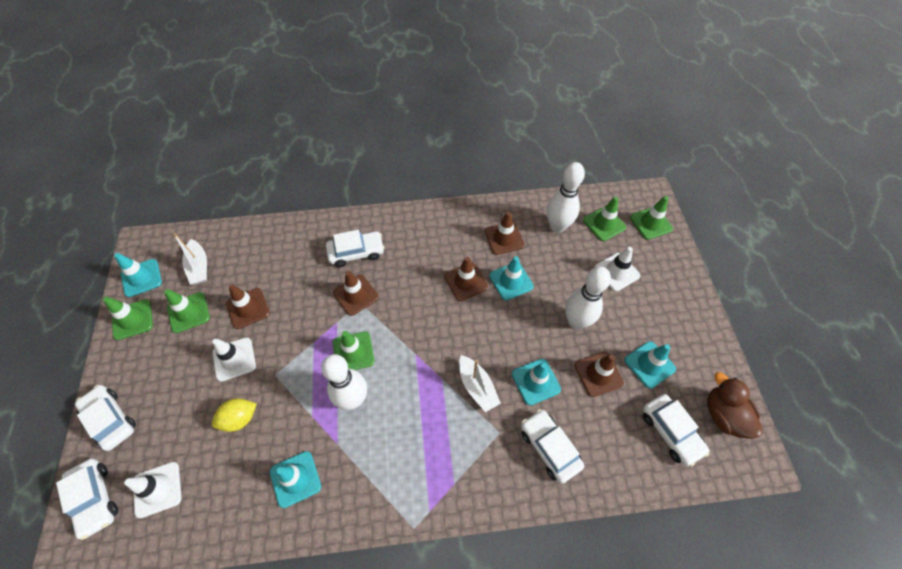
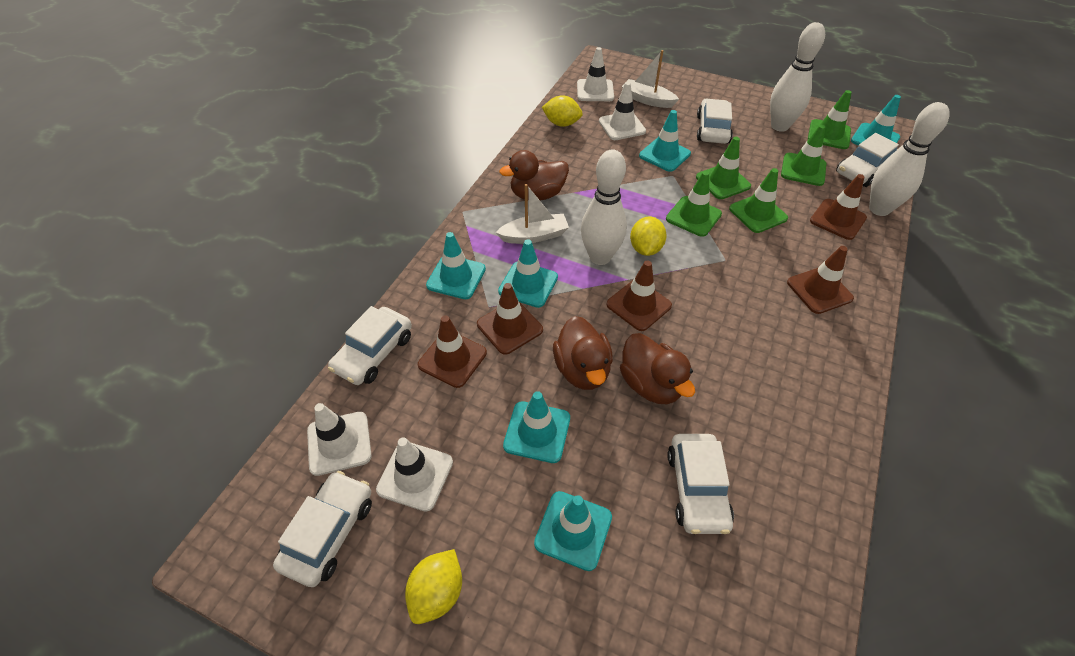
brown duck: 1 -> 3
turquoise traffic cone: 5 -> 6
white traffic cone: 3 -> 4
yellow lemon: 1 -> 3

